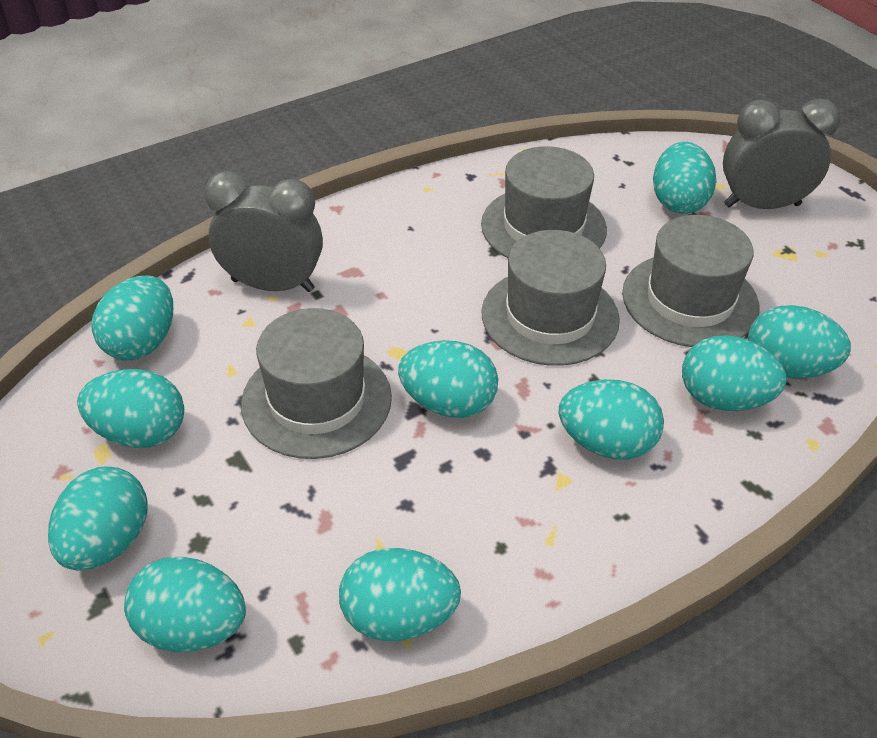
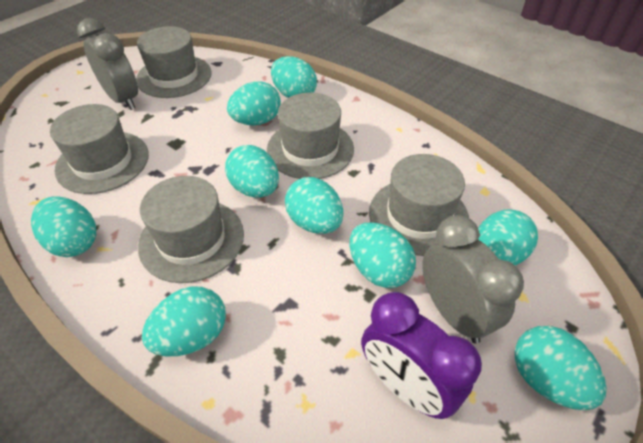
grey hat: 4 -> 5
purple clock: 0 -> 1
turquoise egg: 10 -> 9

